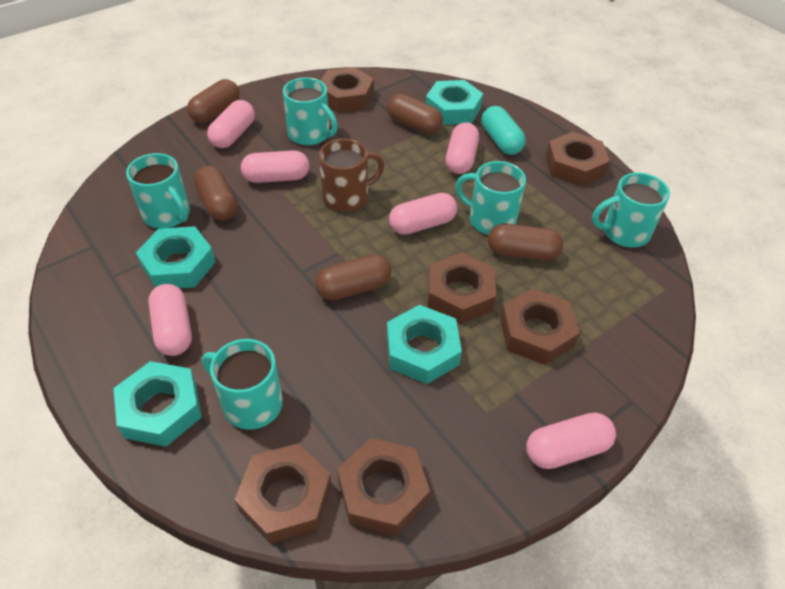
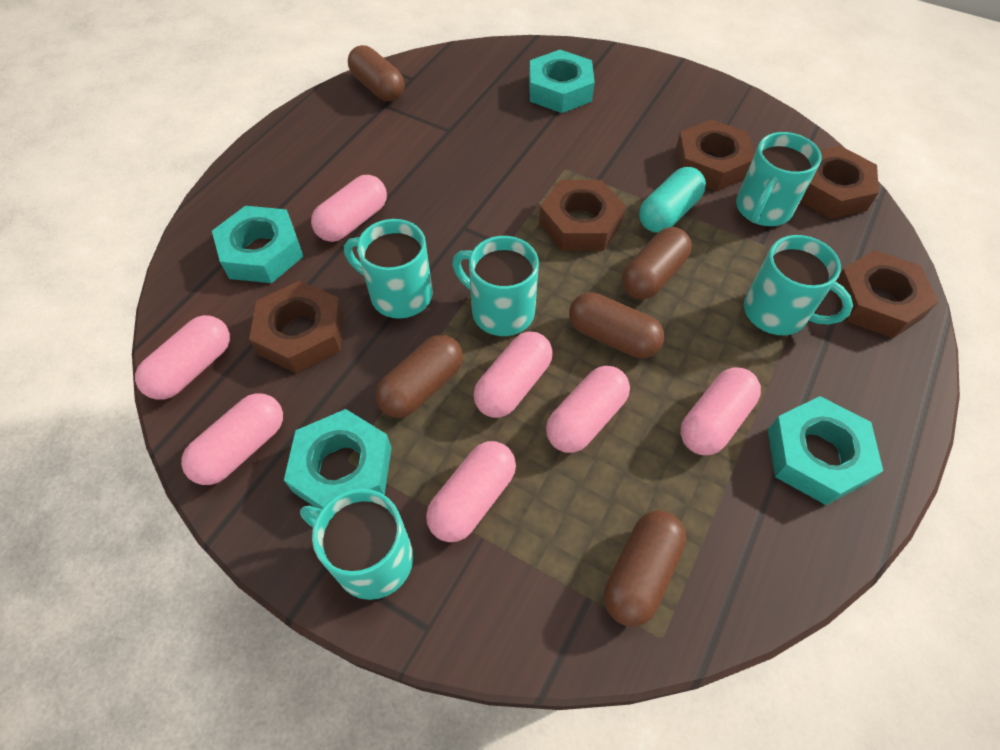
brown mug: 1 -> 0
brown nut: 6 -> 5
pink capsule: 6 -> 7

